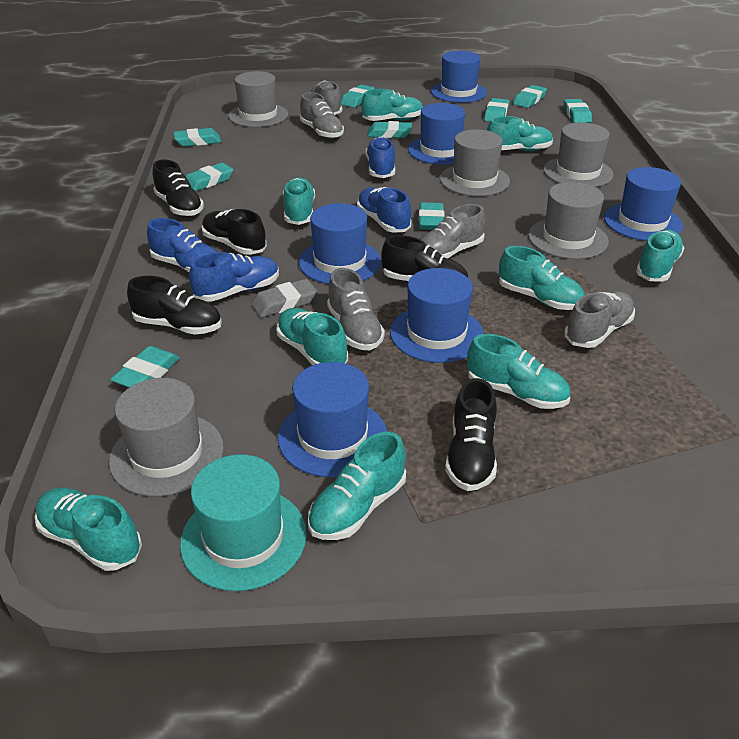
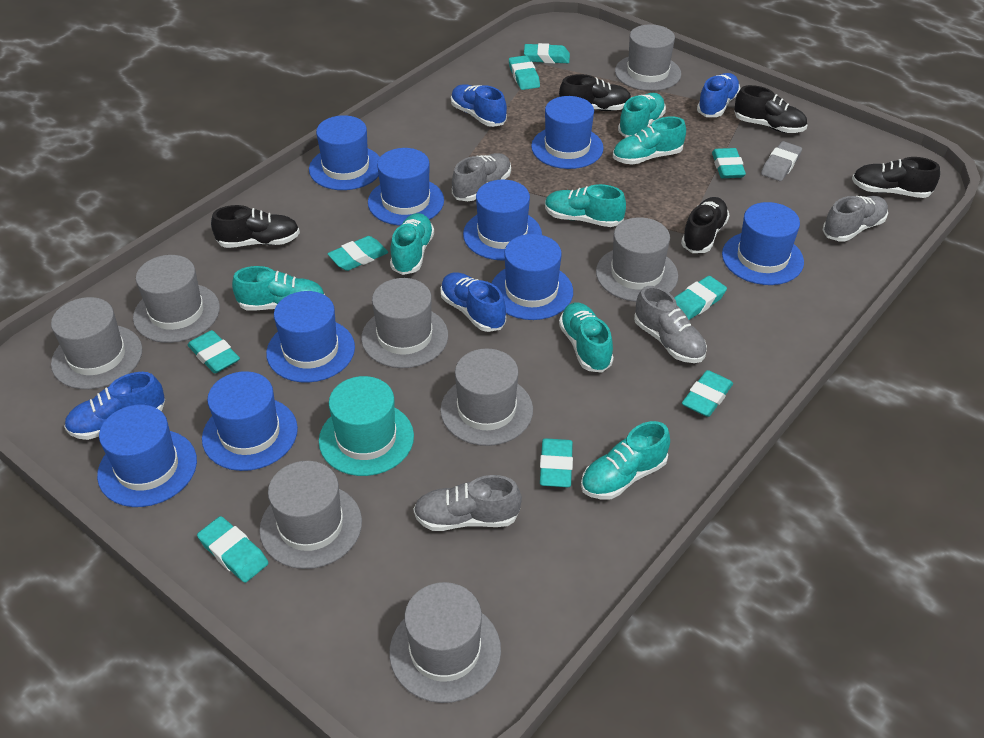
blue hat: 6 -> 9
grey hat: 5 -> 8
grey shoe: 5 -> 4
turquoise shoe: 9 -> 7

